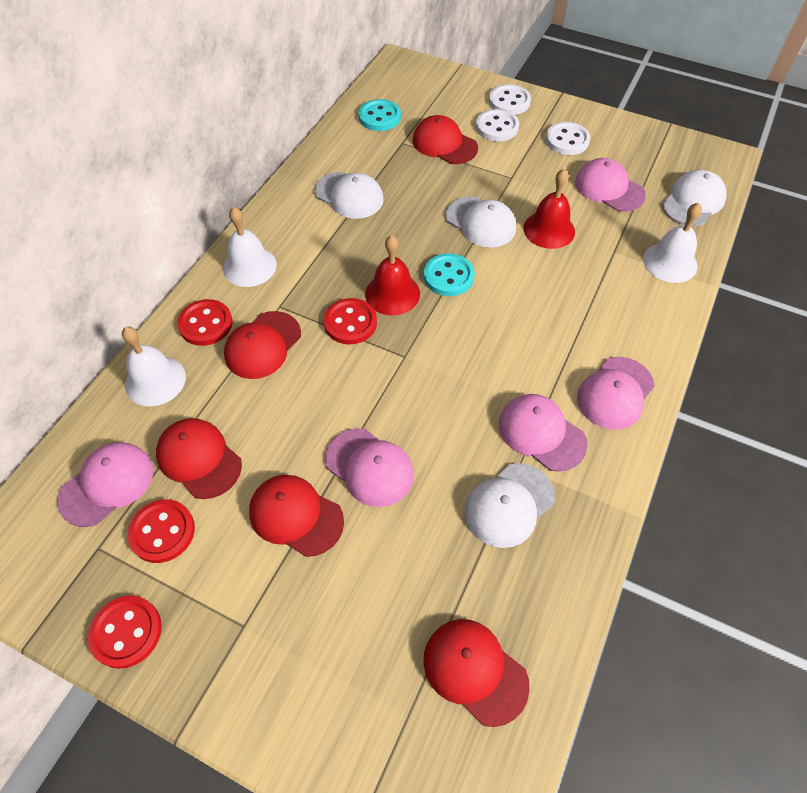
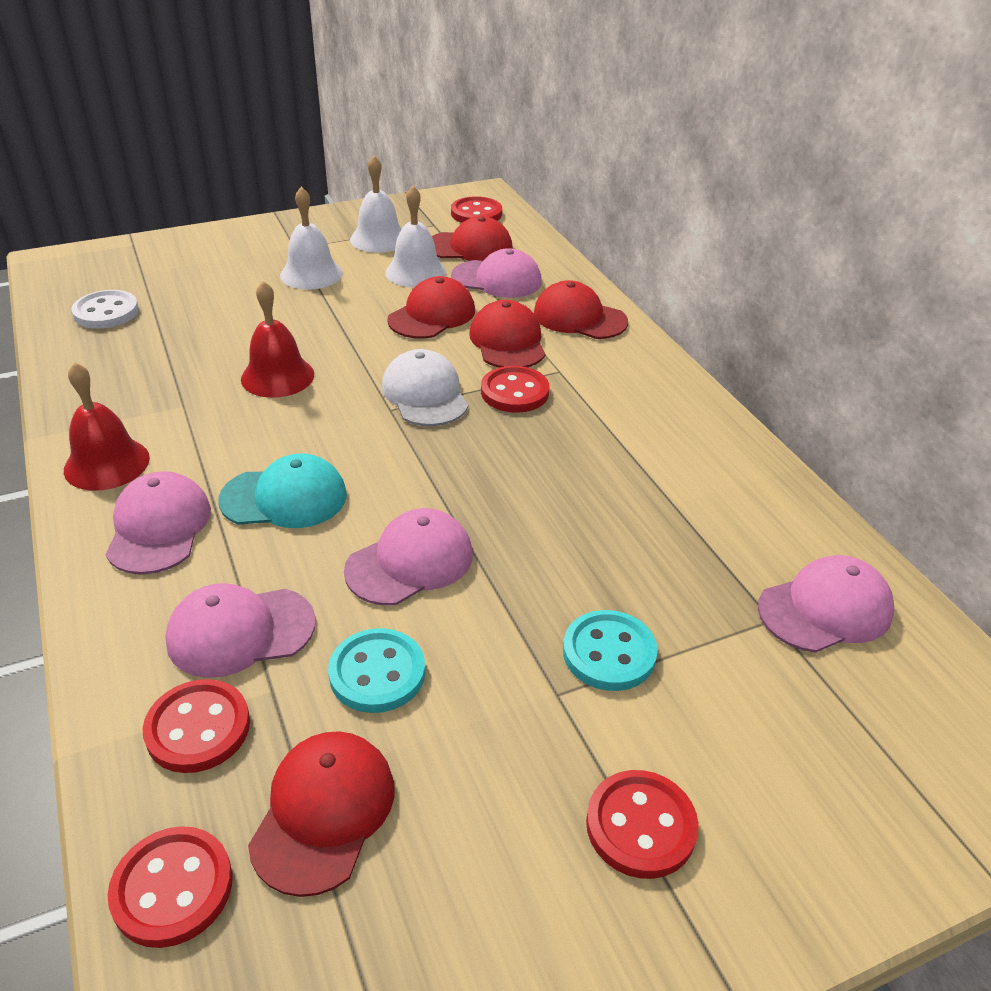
red button: 4 -> 5
turquoise cap: 0 -> 1
white button: 3 -> 1
white cap: 4 -> 1

